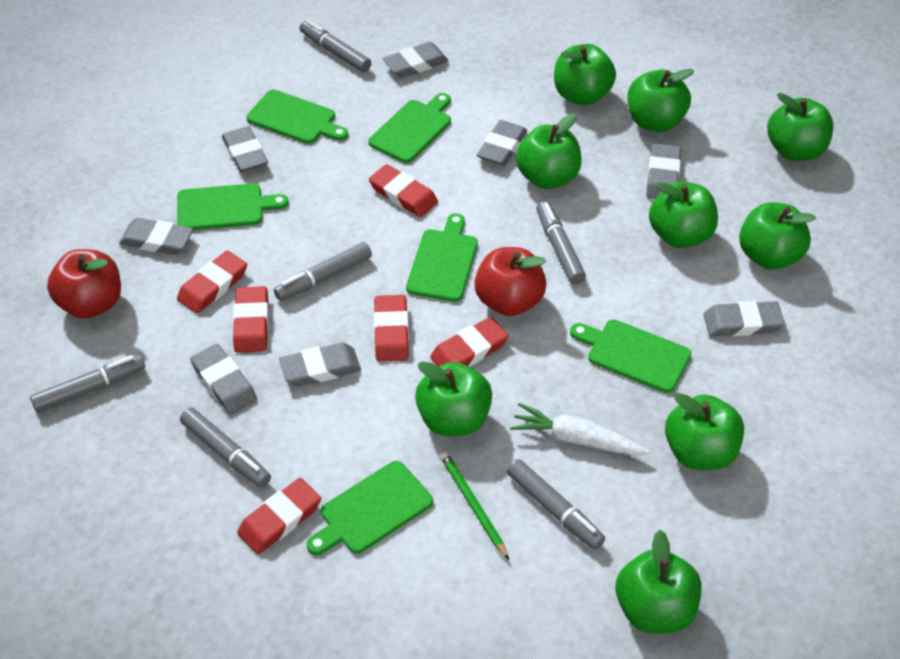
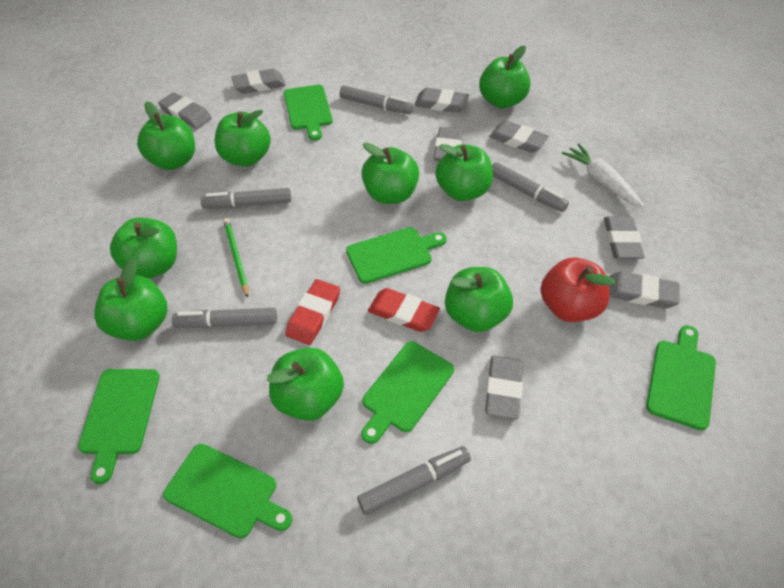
grey marker: 6 -> 5
red apple: 2 -> 1
red eraser: 6 -> 2

